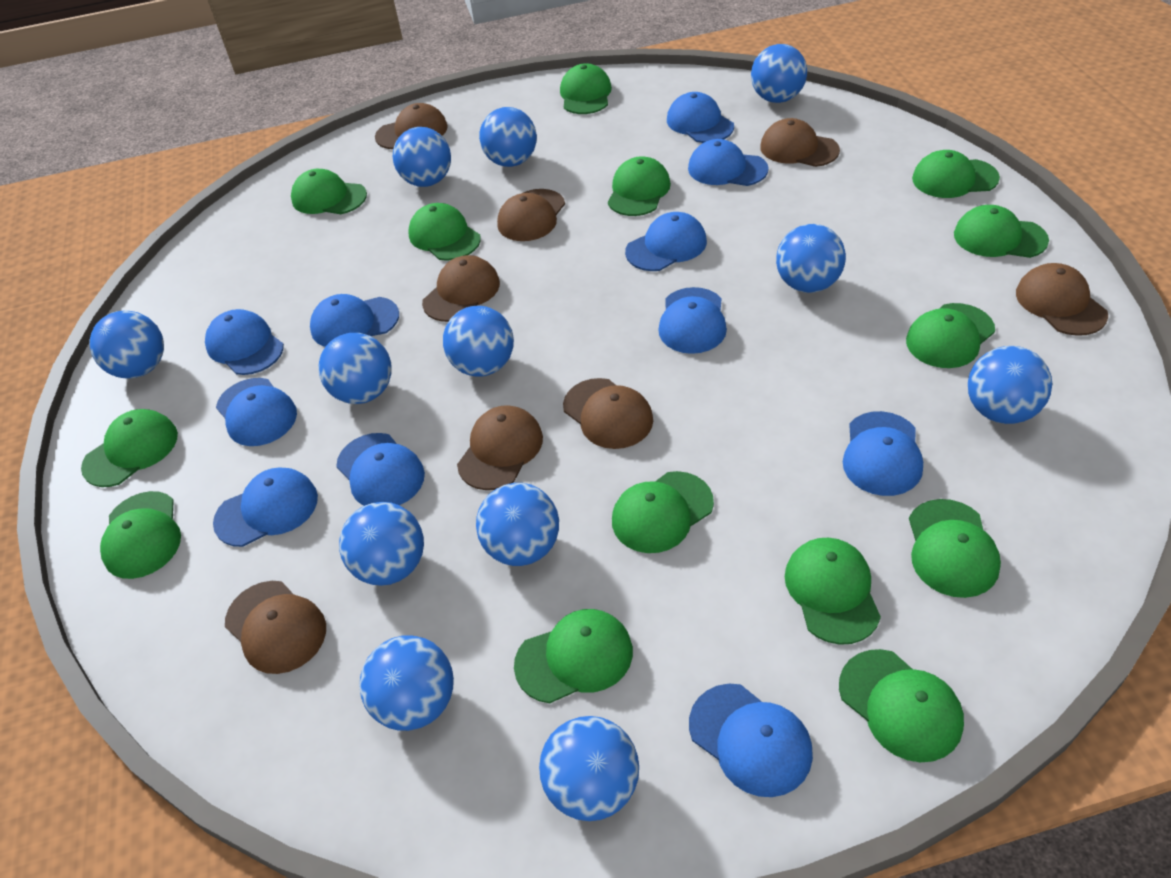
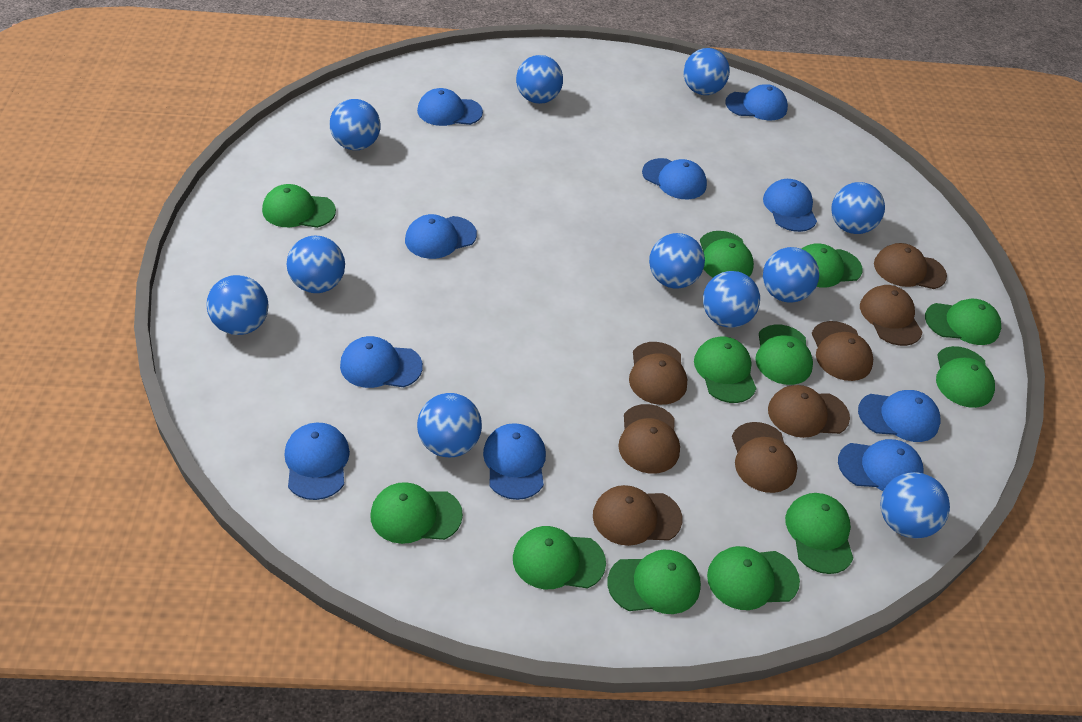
blue ball: 12 -> 11
blue cap: 11 -> 10
green cap: 14 -> 12

